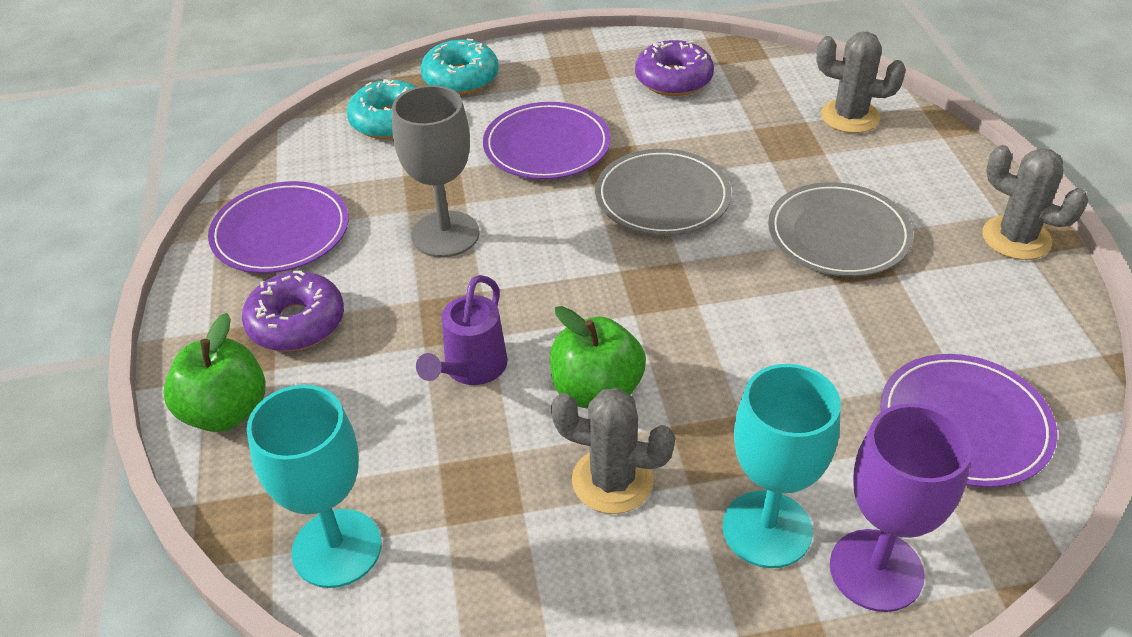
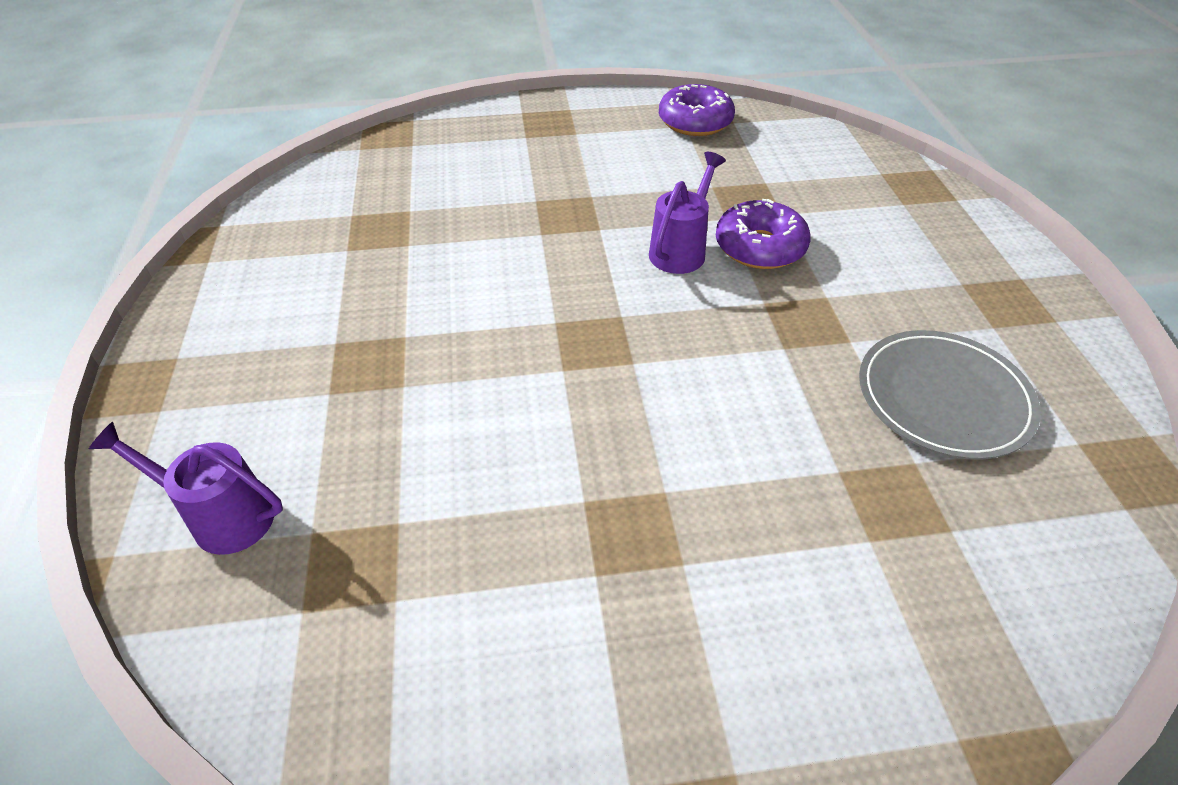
green apple: 2 -> 0
grey cactus: 3 -> 0
grey goblet: 1 -> 0
grey plate: 2 -> 1
purple goblet: 1 -> 0
purple plate: 3 -> 0
purple watering can: 1 -> 2
turquoise donut: 2 -> 0
turquoise goblet: 2 -> 0

